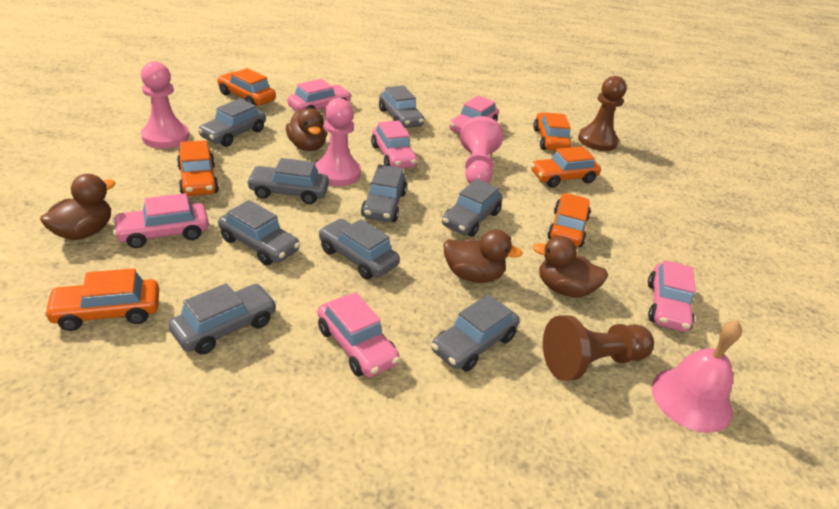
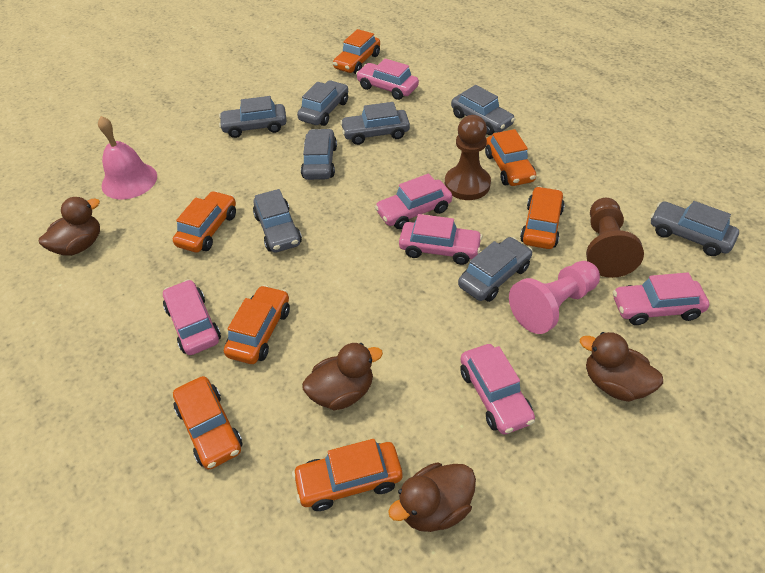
grey car: 9 -> 8
orange car: 6 -> 7
pink pawn: 3 -> 1

